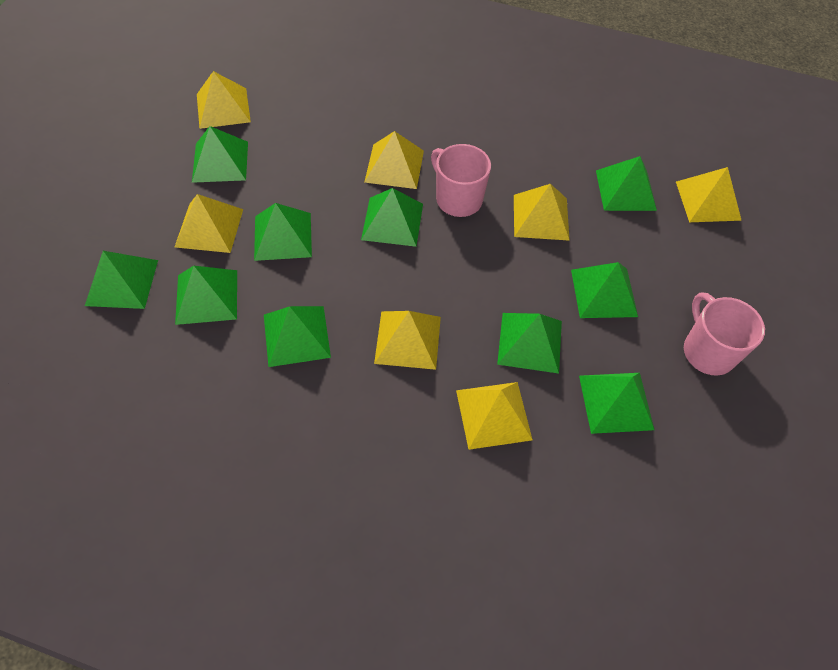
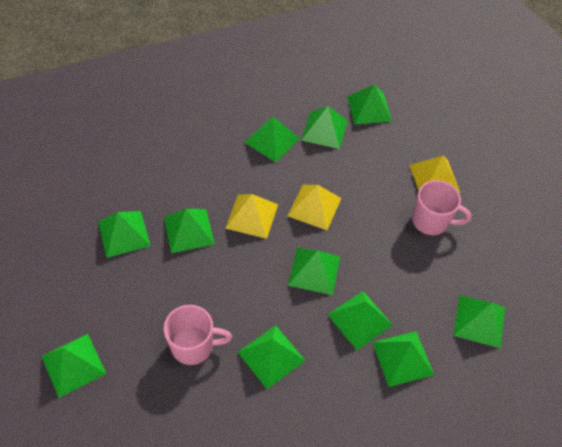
green pyramid: 10 -> 11
yellow pyramid: 7 -> 3

